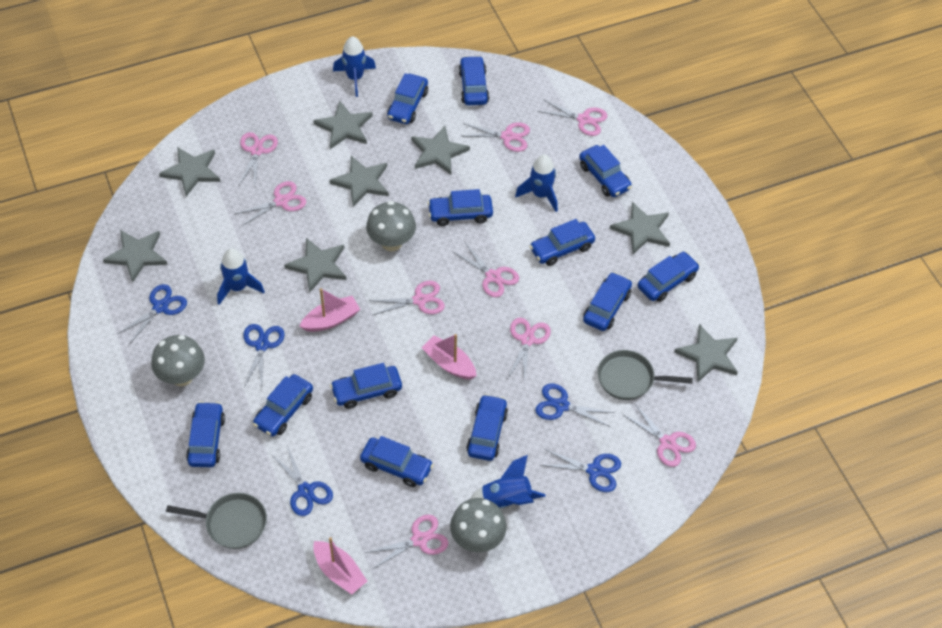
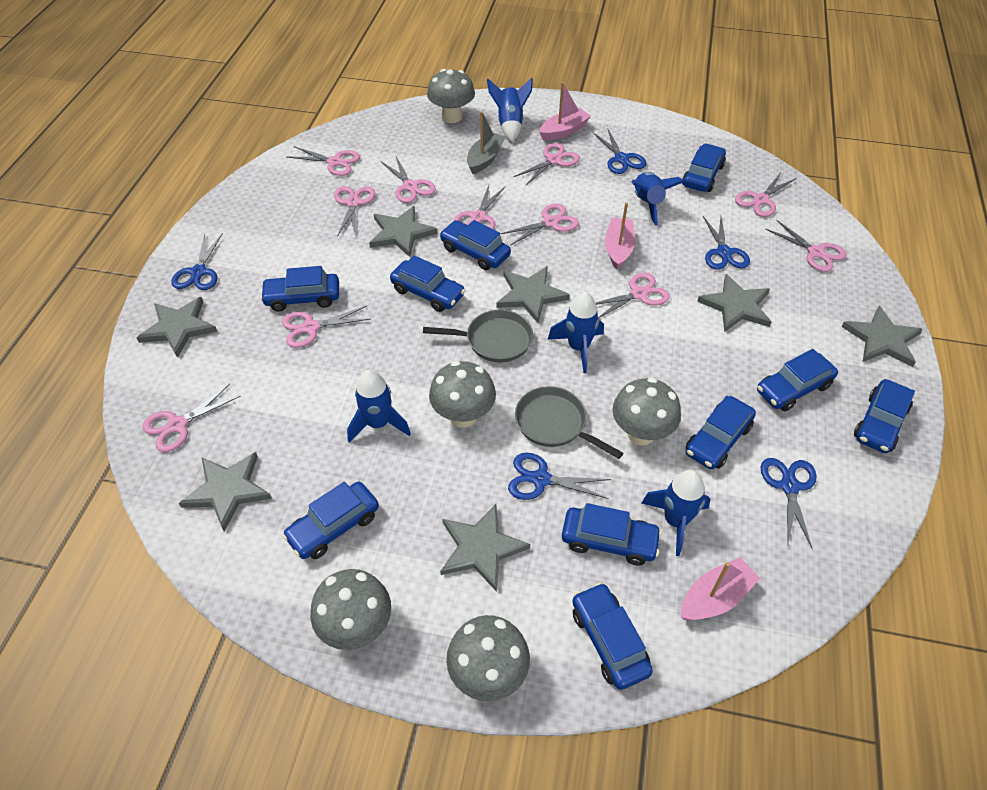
blue car: 12 -> 10
blue rocket: 4 -> 5
grey boat: 0 -> 1
grey mushroom: 3 -> 5
grey star: 8 -> 7
pink scissors: 9 -> 11

